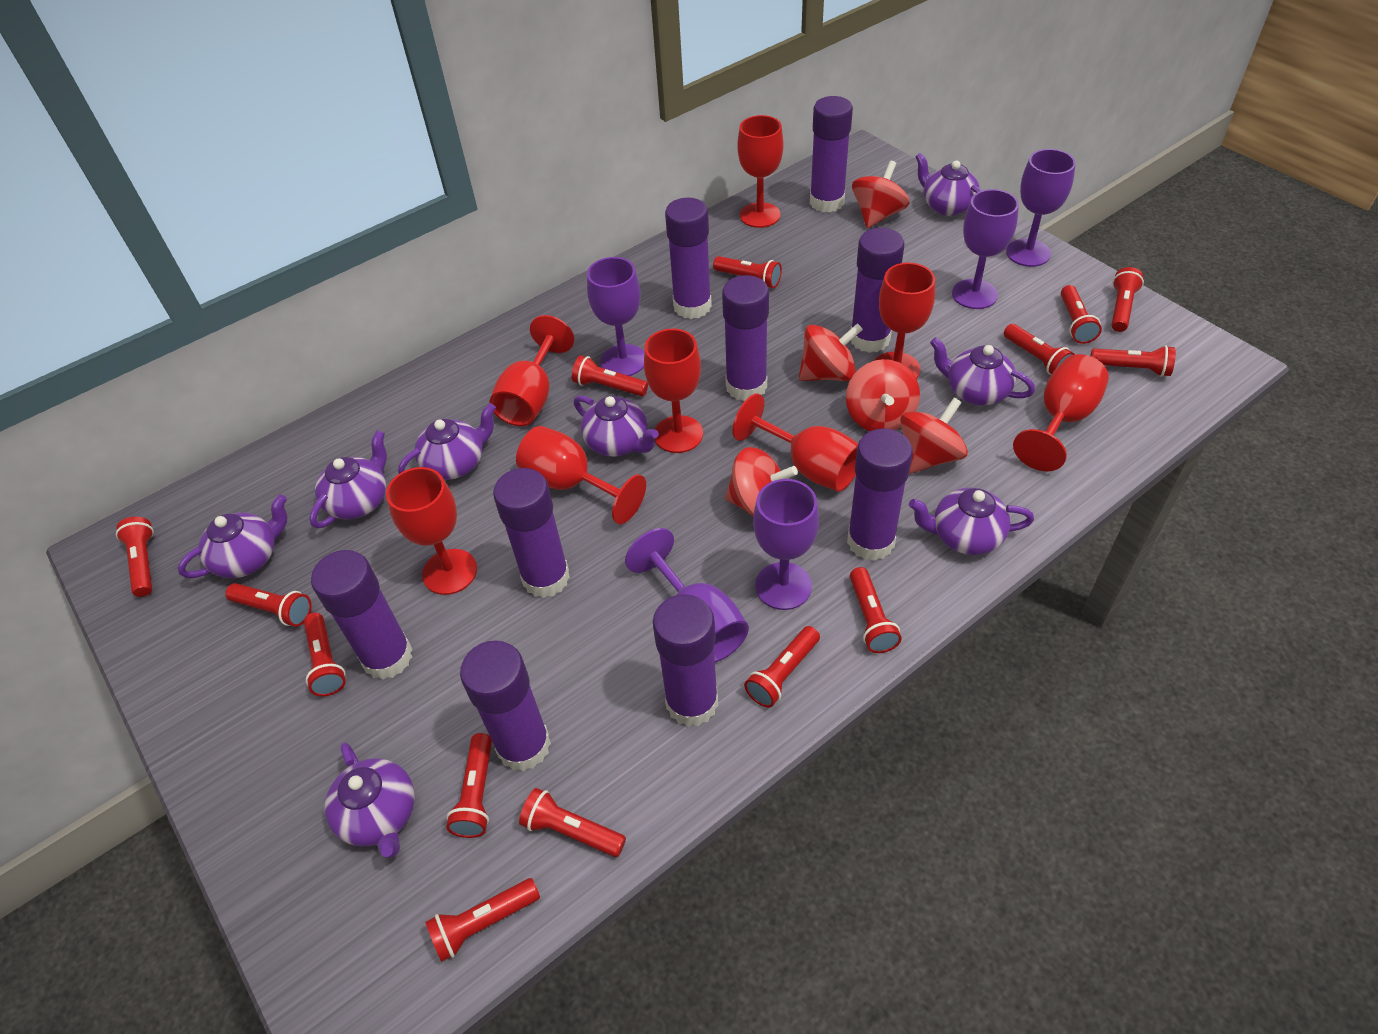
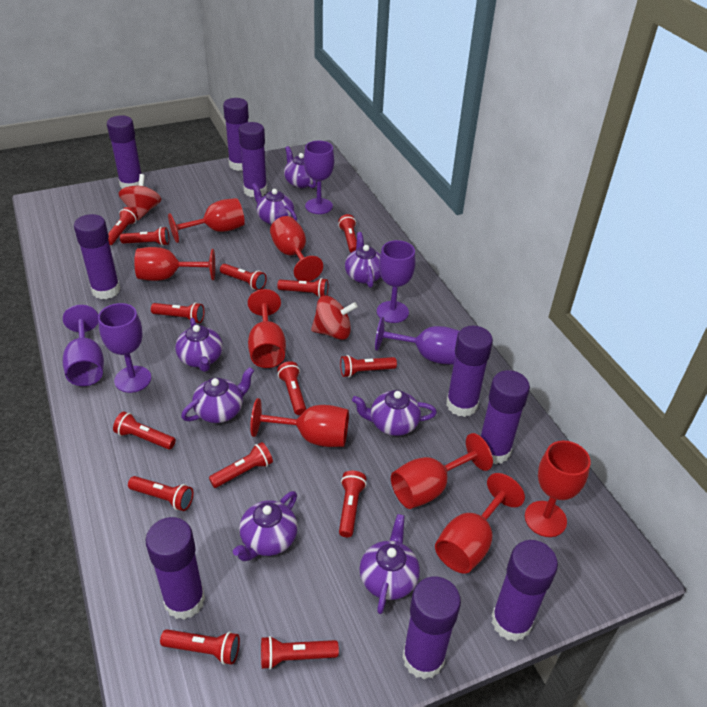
red spinning top: 5 -> 2

